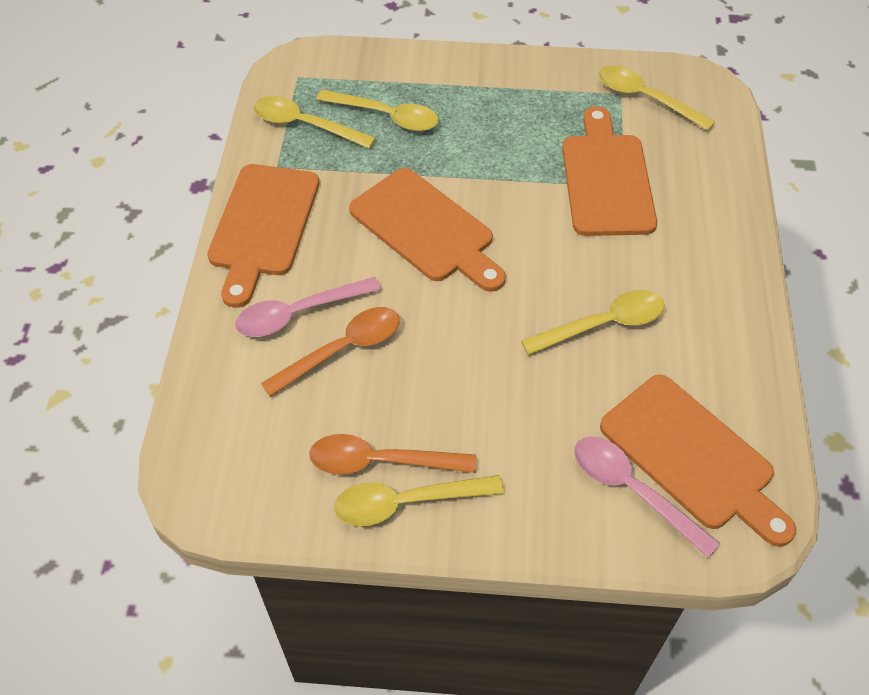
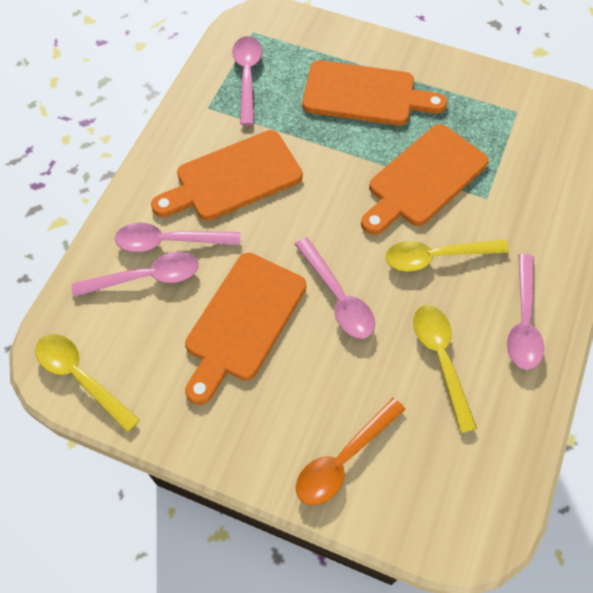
orange spoon: 2 -> 1
pink spoon: 2 -> 5
yellow spoon: 5 -> 3

